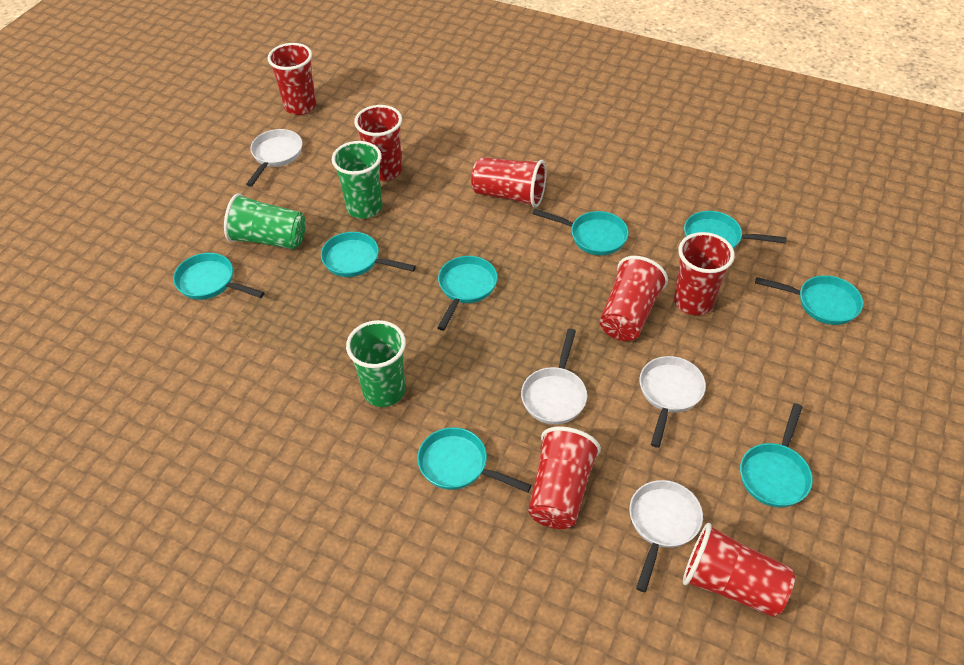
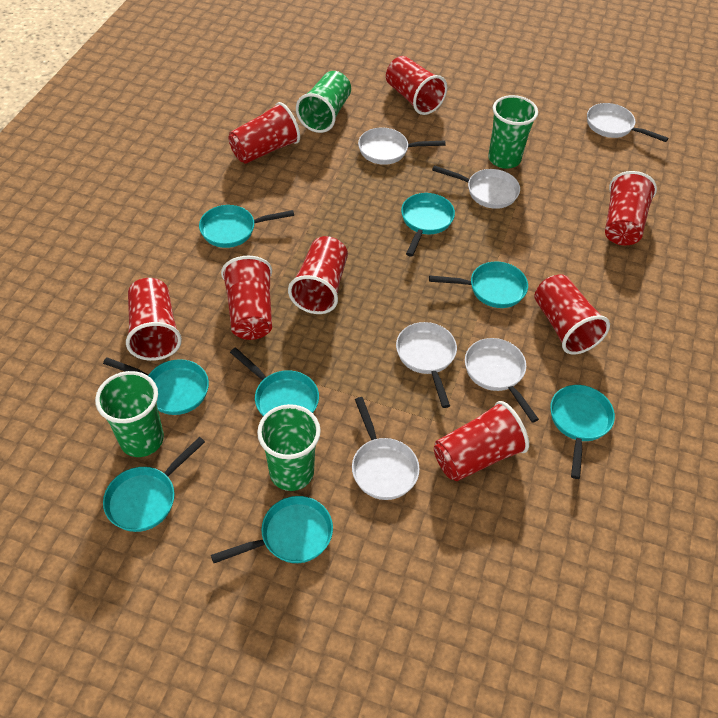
green cup: 3 -> 4
red cup: 7 -> 8
white pan: 4 -> 6

